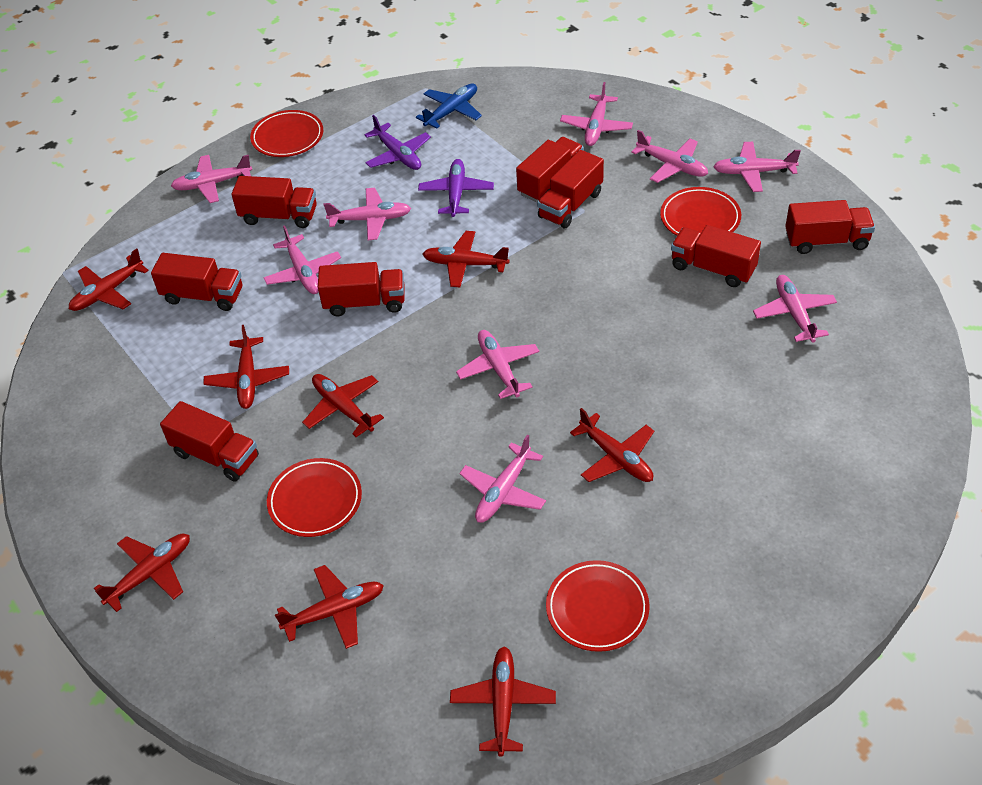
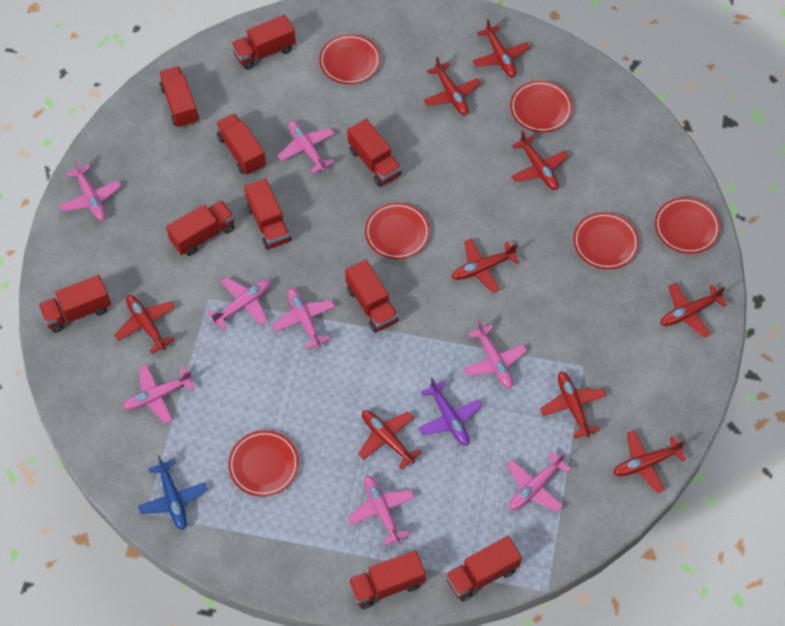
pink plane: 9 -> 8
purple plane: 2 -> 1
red plane: 8 -> 9
red plate: 4 -> 6
red truck: 8 -> 10

